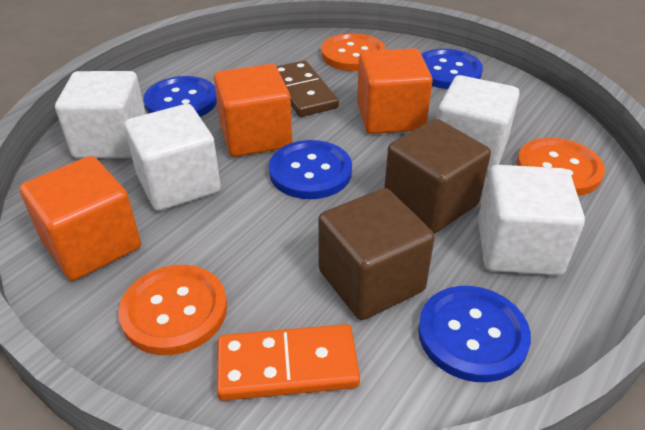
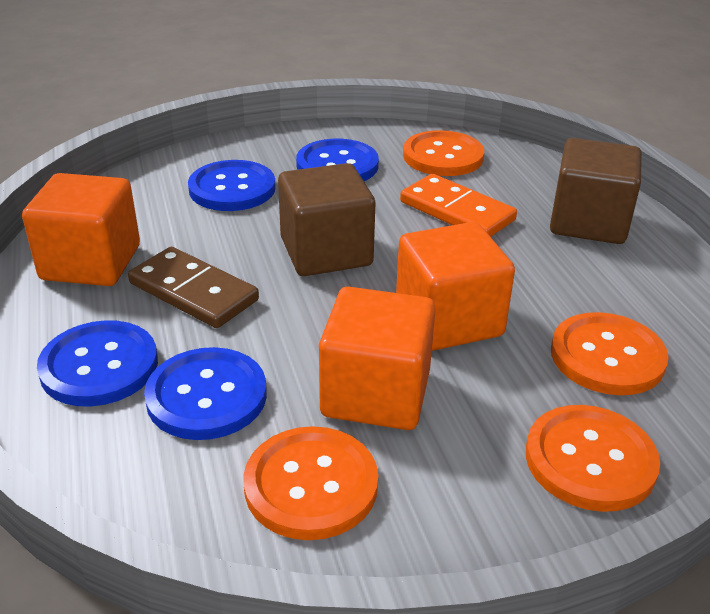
orange button: 3 -> 4
white cube: 4 -> 0

